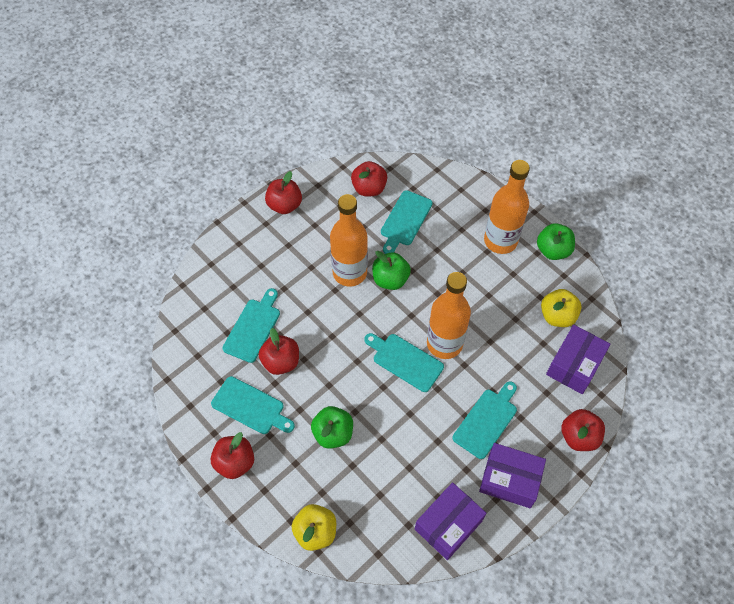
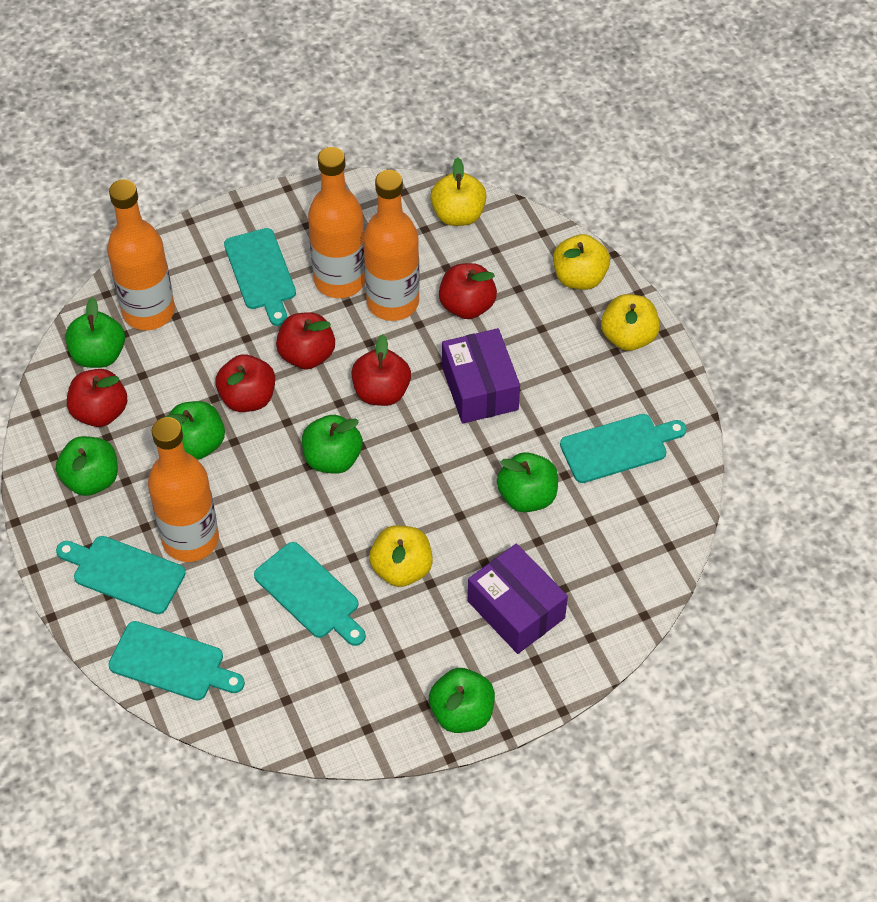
green apple: 3 -> 6
orange bottle: 3 -> 4
purple box: 3 -> 2
yellow apple: 2 -> 4

